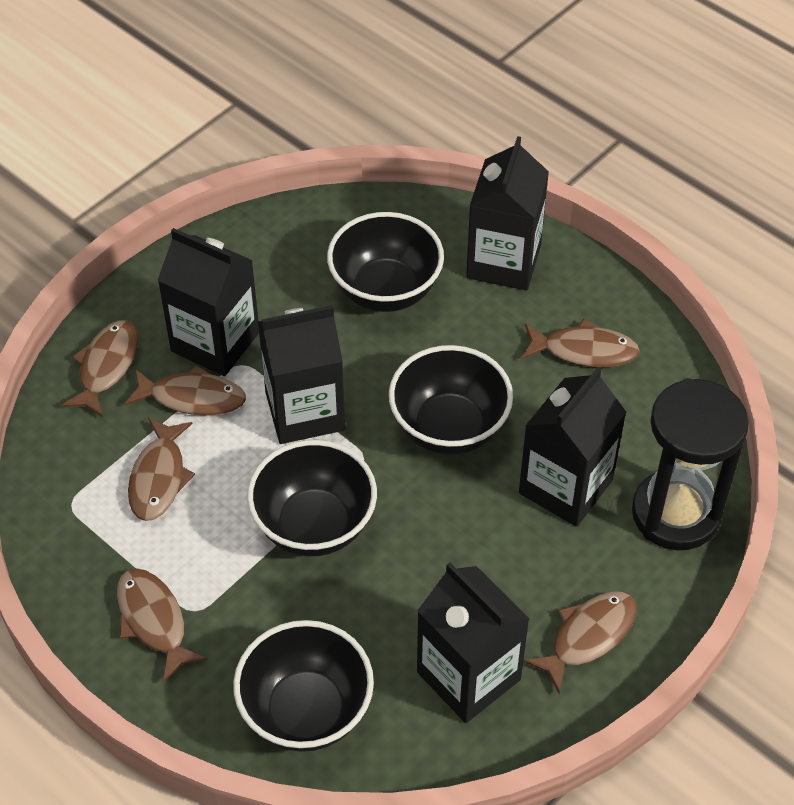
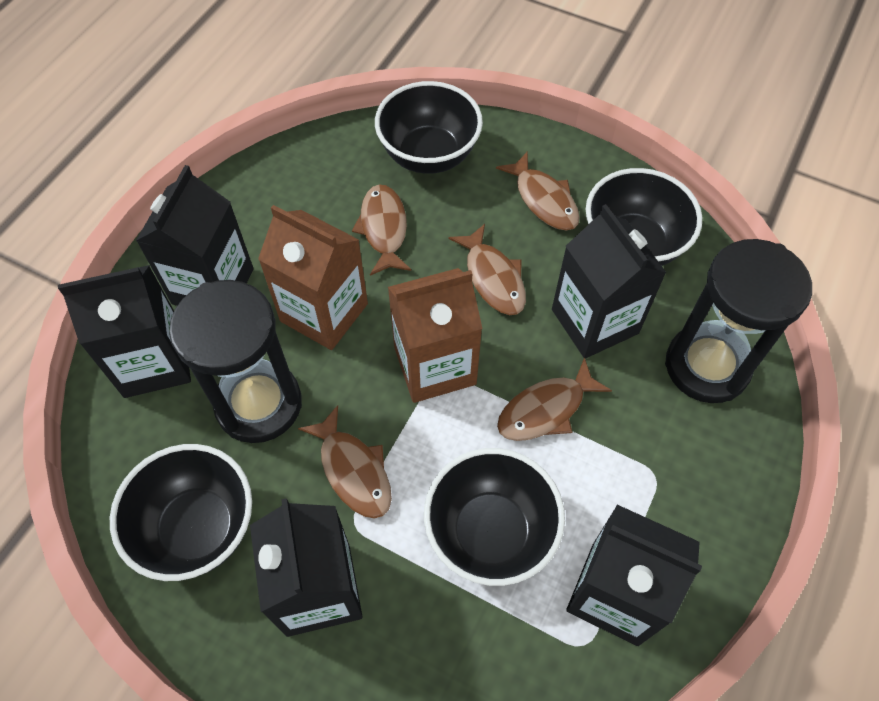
black hourglass: 1 -> 2
brown carton: 0 -> 2
brown fish: 6 -> 5

